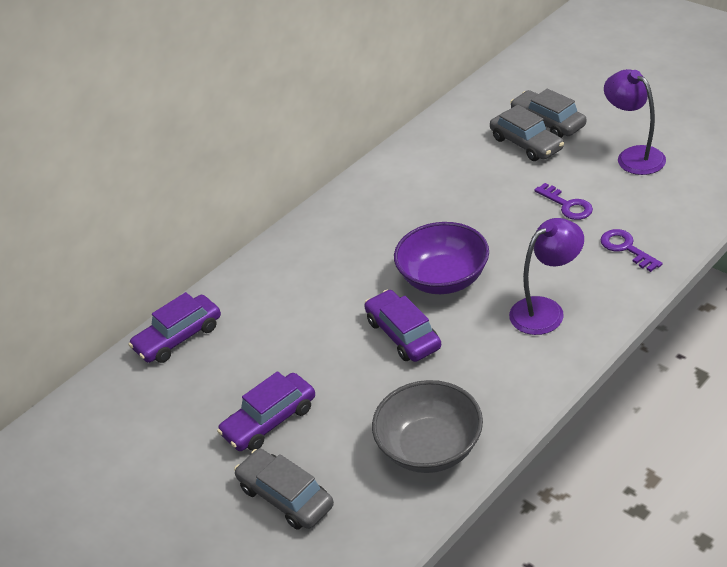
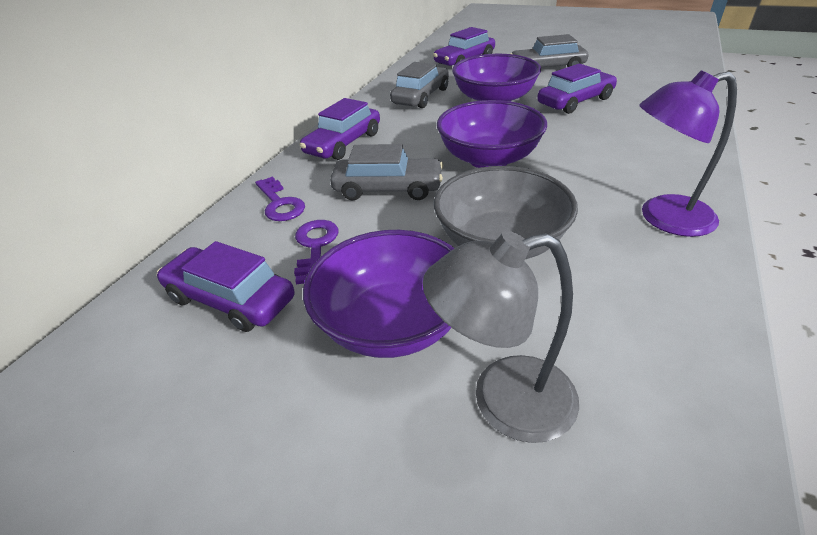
grey lamp: 0 -> 1
purple bowl: 1 -> 3
purple car: 3 -> 4
purple lamp: 2 -> 1

